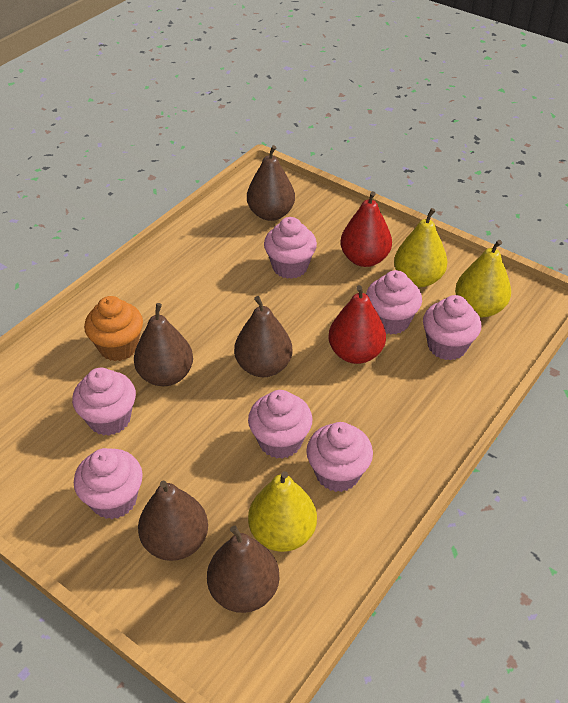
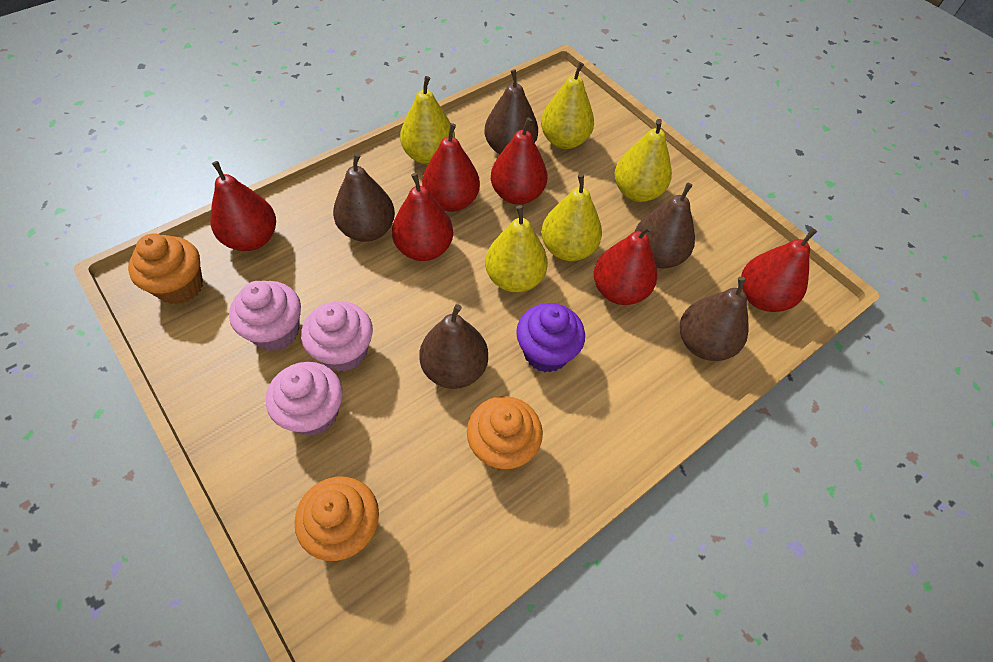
orange cupcake: 1 -> 3
pink cupcake: 7 -> 3
purple cupcake: 0 -> 1
red pear: 2 -> 6
yellow pear: 3 -> 5

